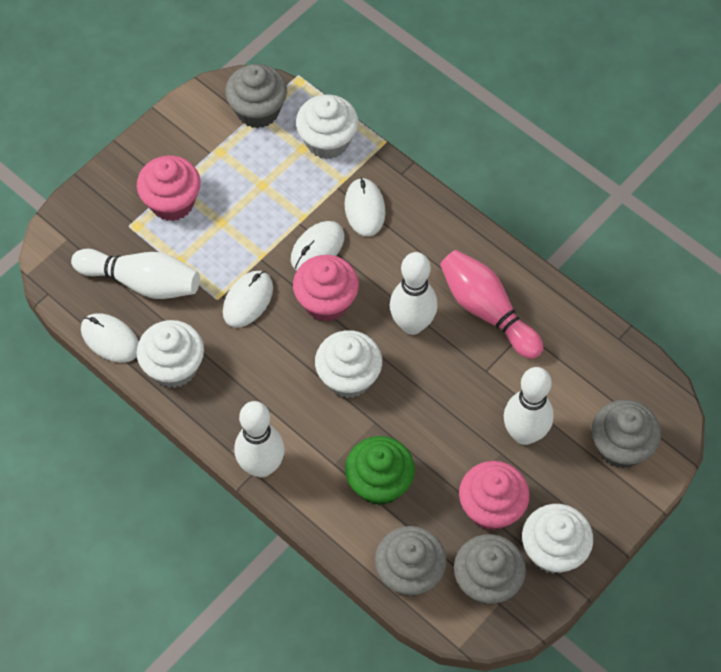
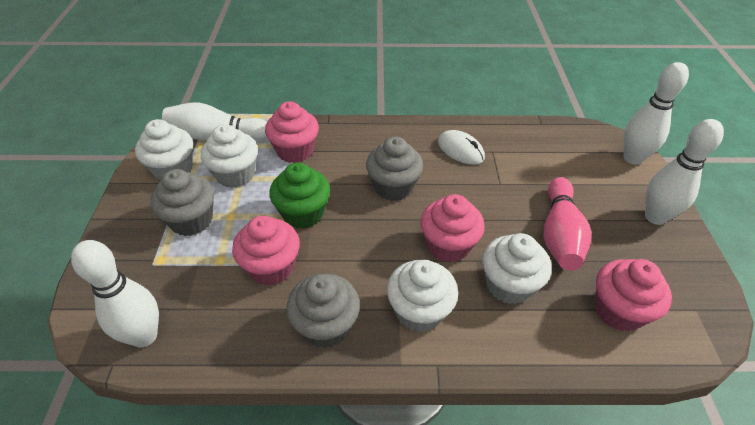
grey cupcake: 4 -> 3
pink cupcake: 3 -> 4
white mouse: 4 -> 1

